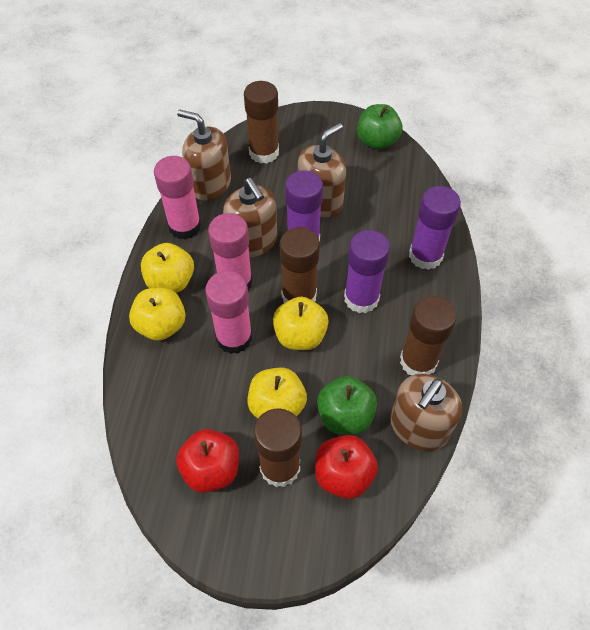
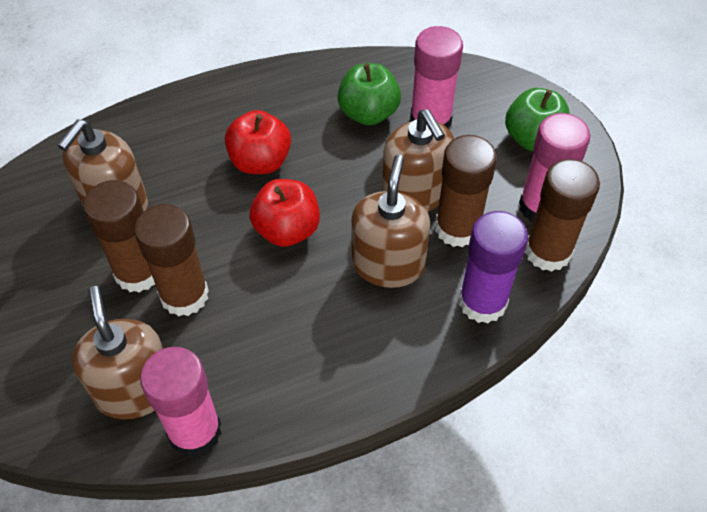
purple glue stick: 3 -> 1
yellow apple: 4 -> 0

